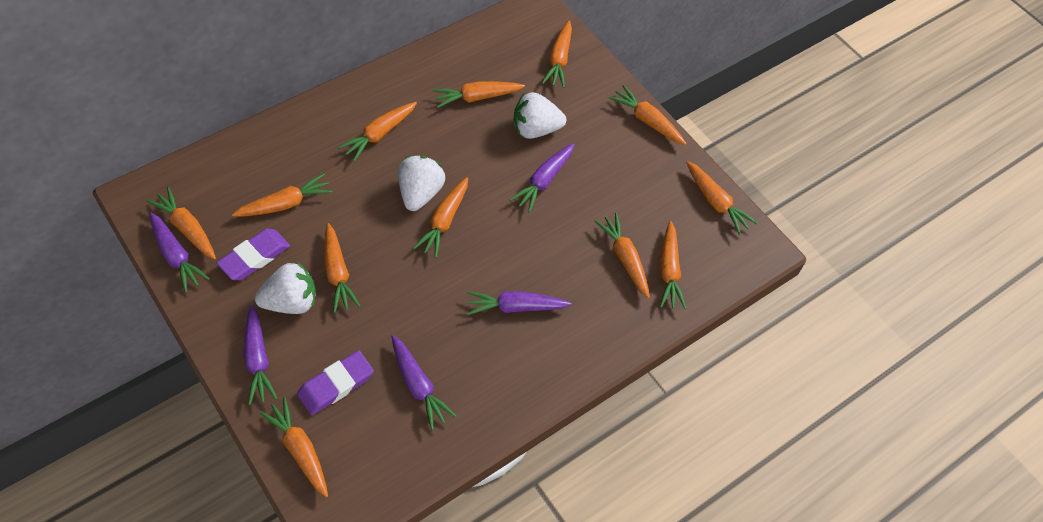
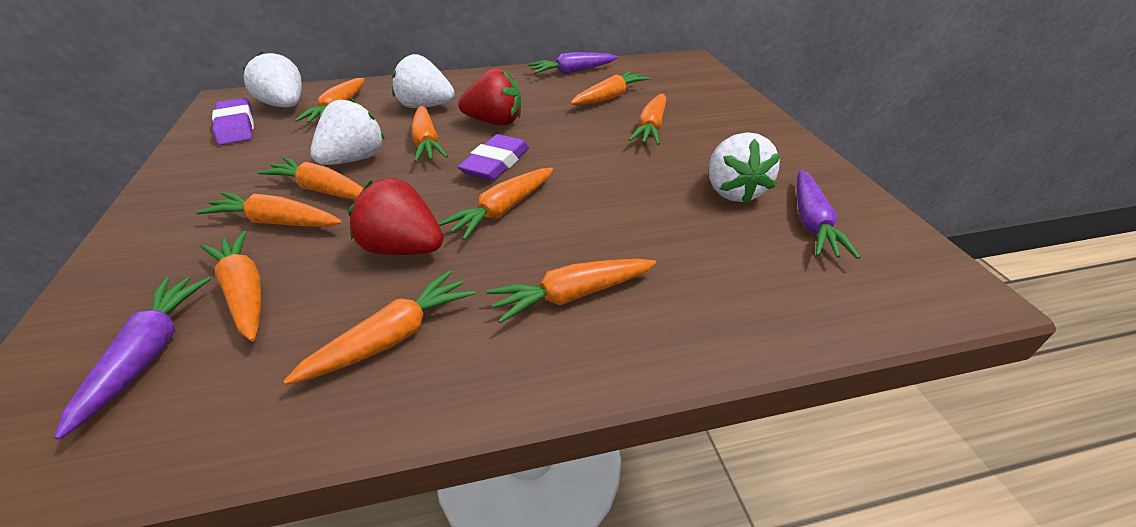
orange carrot: 12 -> 10
purple carrot: 5 -> 3
red strawberry: 0 -> 2
white strawberry: 3 -> 4

